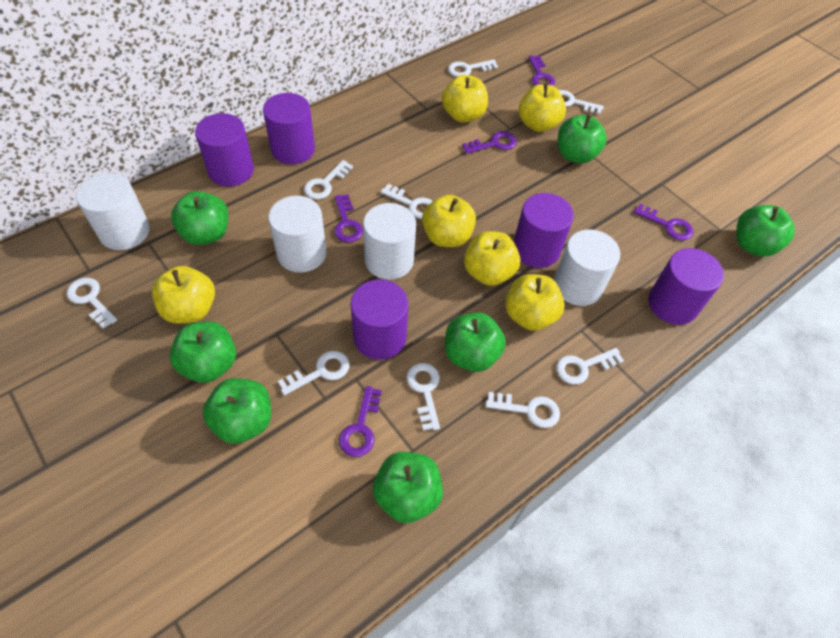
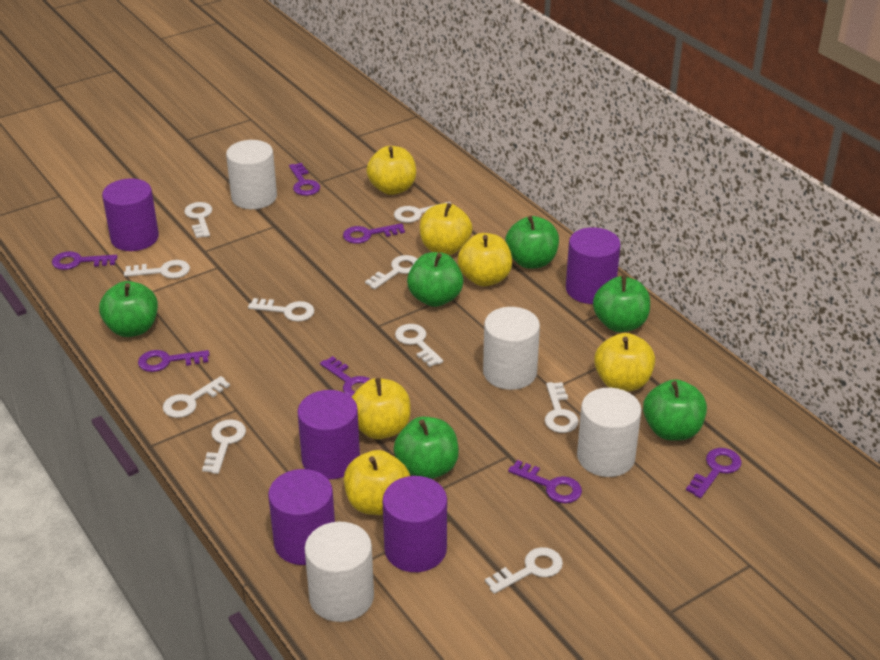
green apple: 7 -> 6
purple key: 5 -> 7
white key: 9 -> 10

